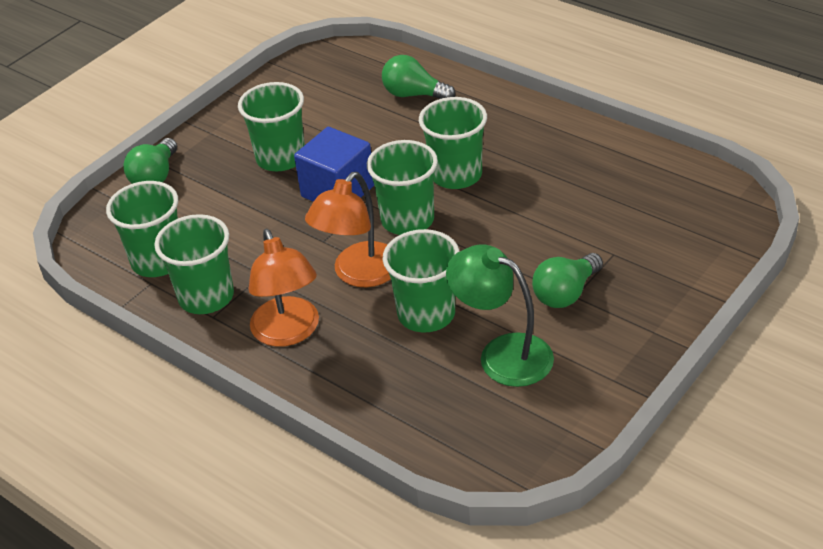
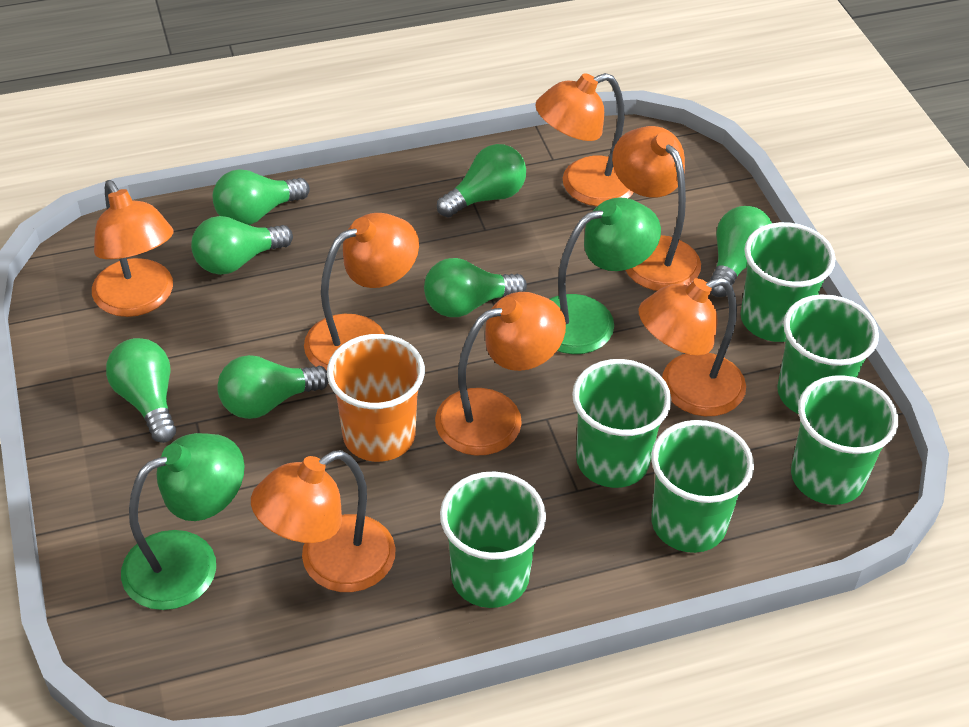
blue cube: 1 -> 0
green lamp: 1 -> 2
green light bulb: 3 -> 7
orange cup: 0 -> 1
orange lamp: 2 -> 7

